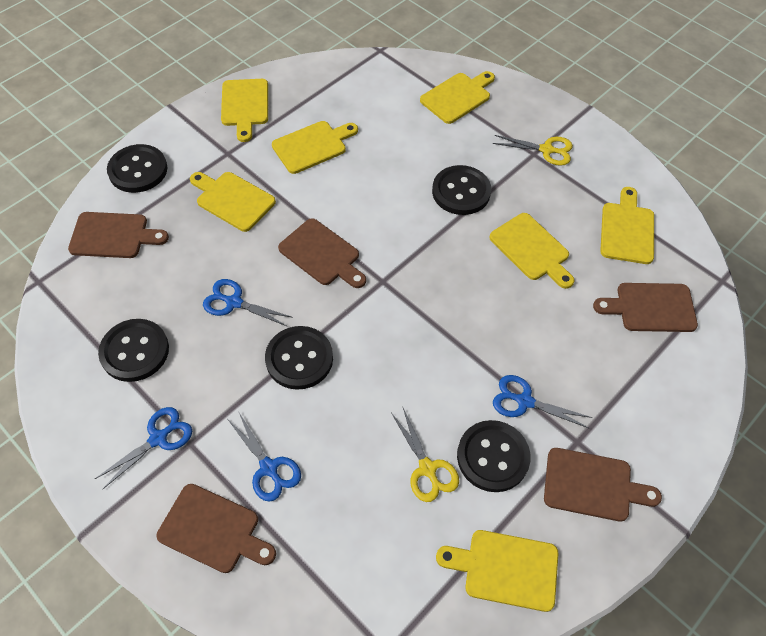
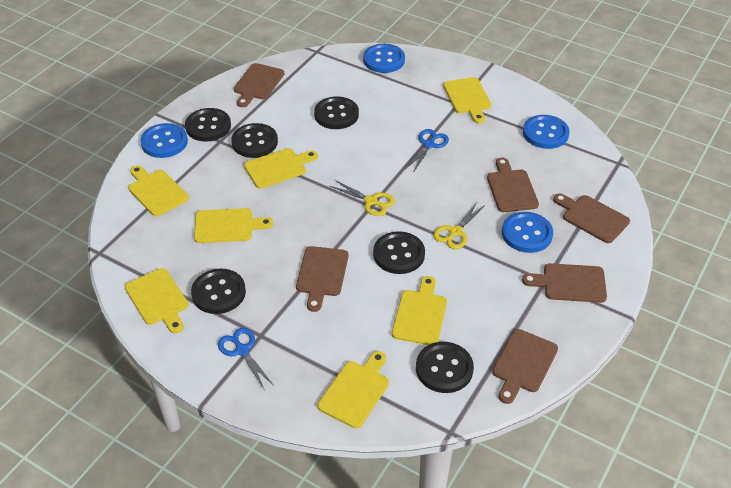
black button: 5 -> 6
blue button: 0 -> 4
blue scissors: 4 -> 2
brown cutting board: 5 -> 6

